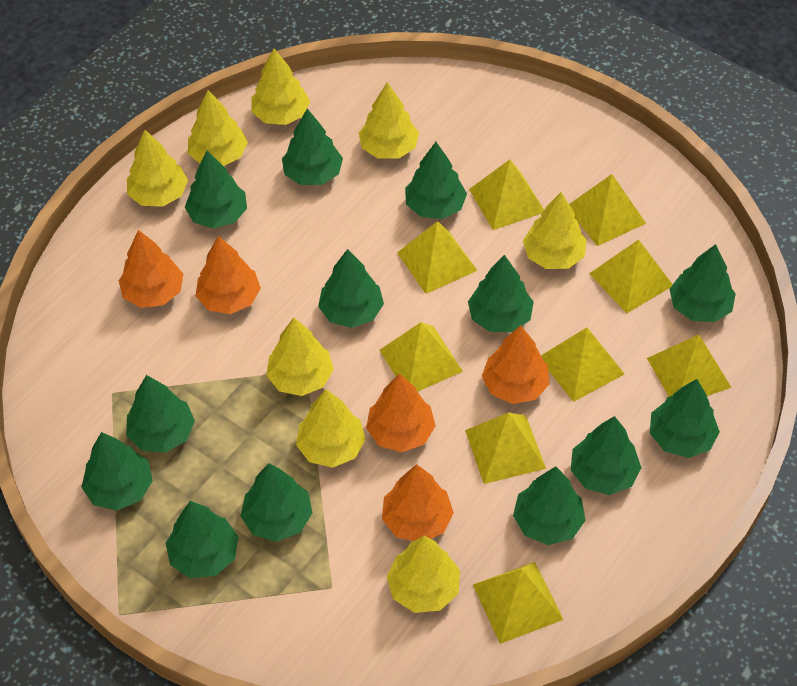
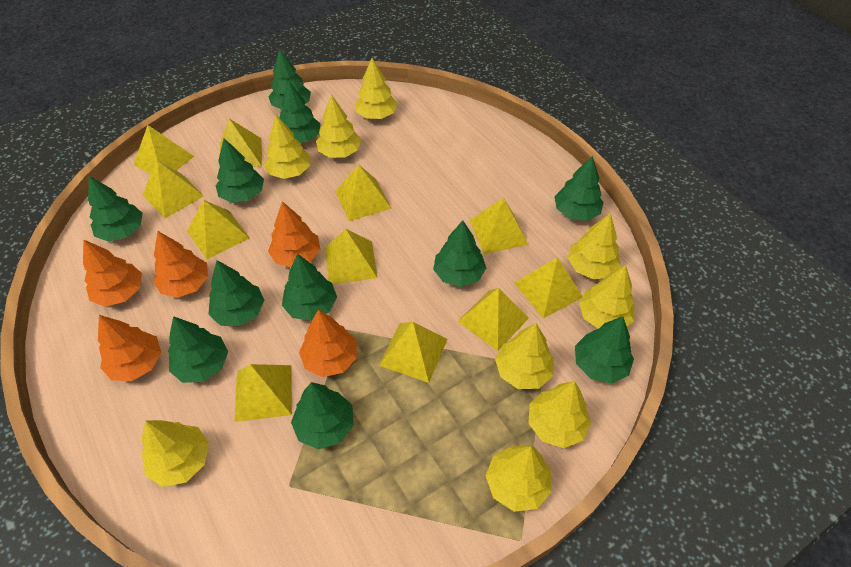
green tree: 13 -> 11
yellow pyramid: 9 -> 11
yellow tree: 8 -> 9

